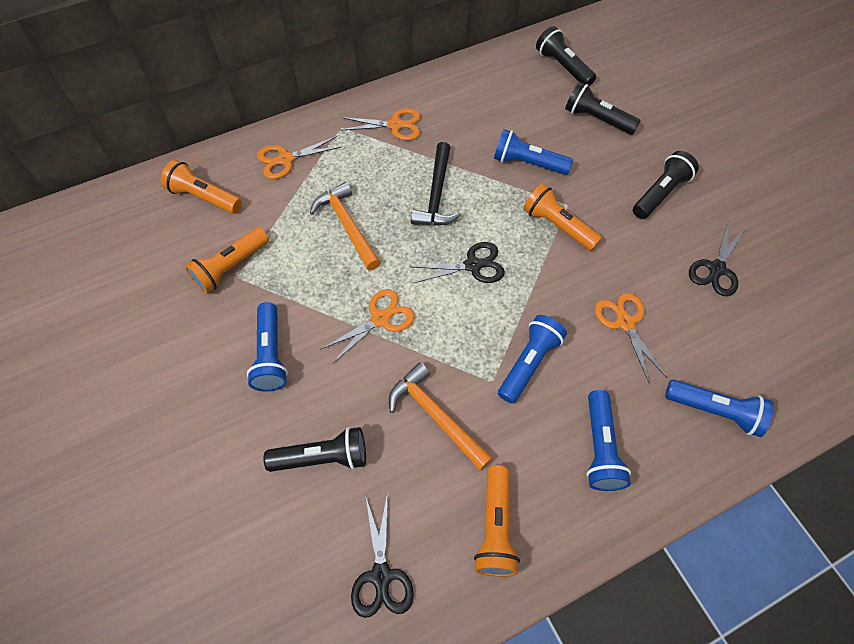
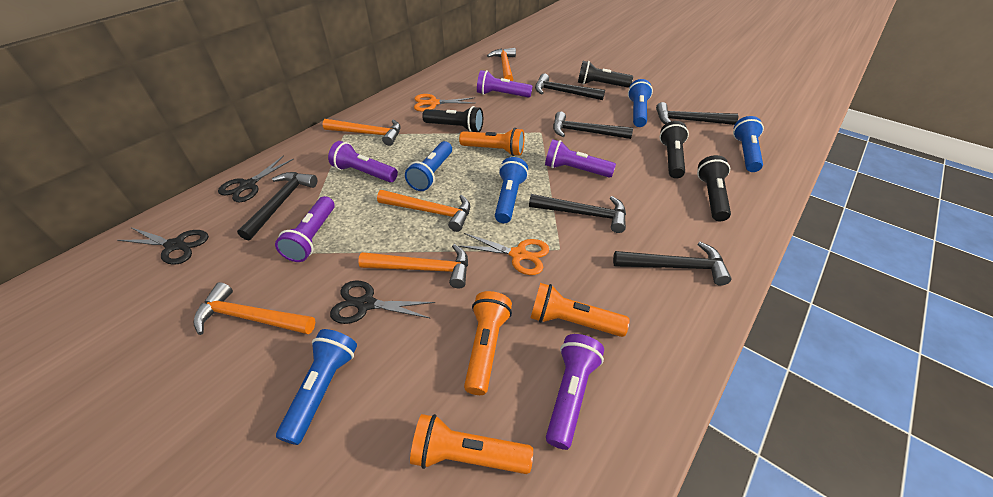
black hammer: 1 -> 6
orange hammer: 2 -> 5
orange scissors: 4 -> 2
purple flashlight: 0 -> 5

